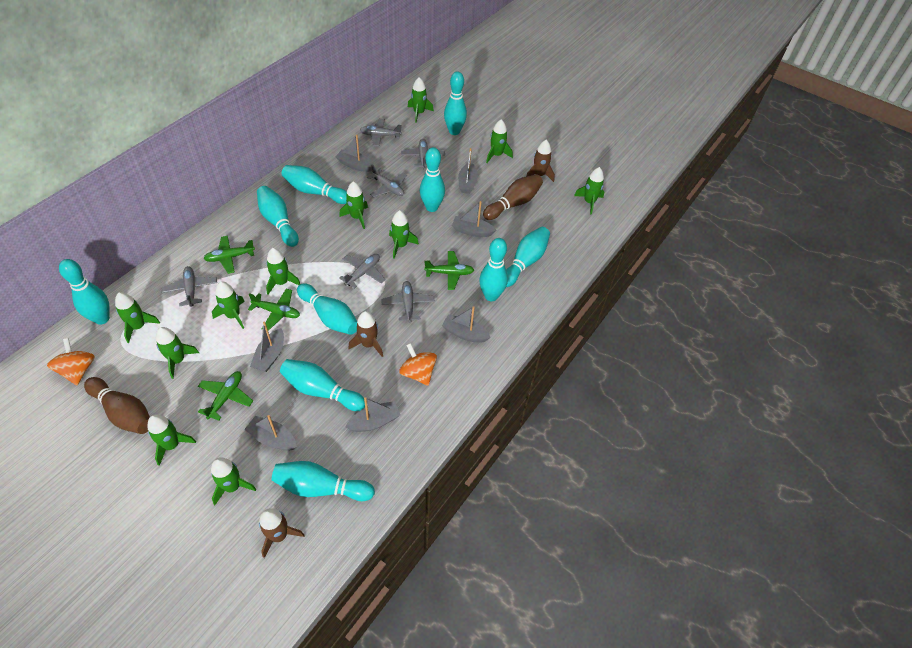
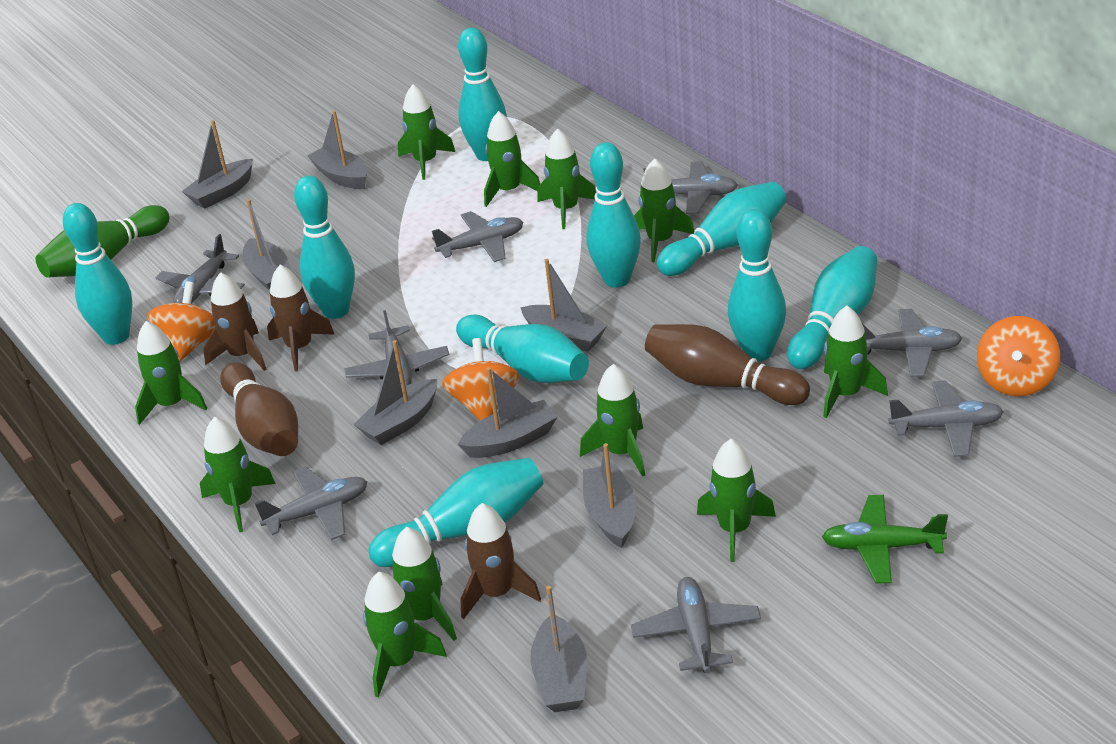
green bowling pin: 0 -> 1
green plane: 4 -> 1
grey boat: 7 -> 8
grey plane: 6 -> 8
orange spinning top: 2 -> 3
turquoise bowling pin: 10 -> 9

